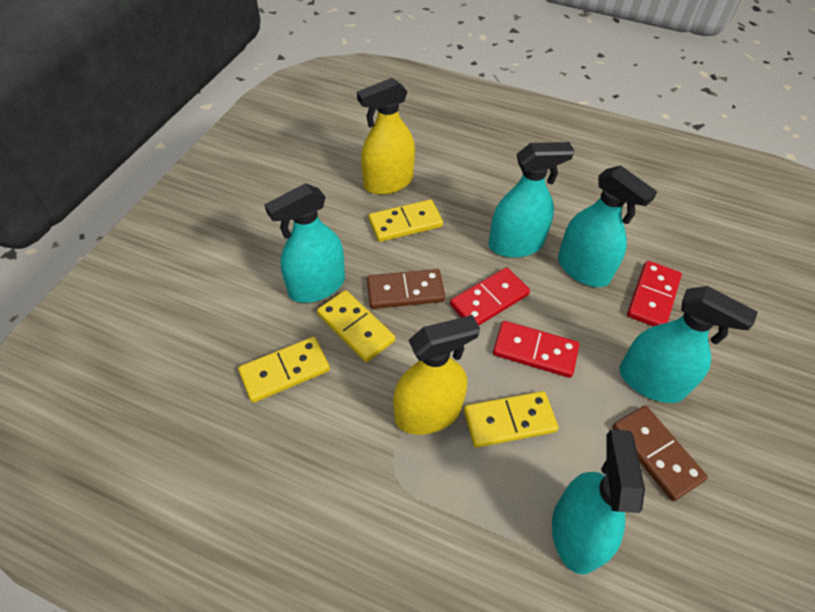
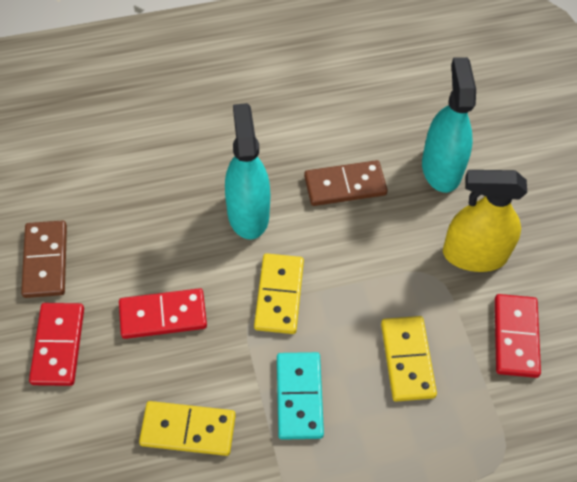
turquoise domino: 0 -> 1
turquoise spray bottle: 5 -> 2
yellow domino: 4 -> 3
yellow spray bottle: 2 -> 1

